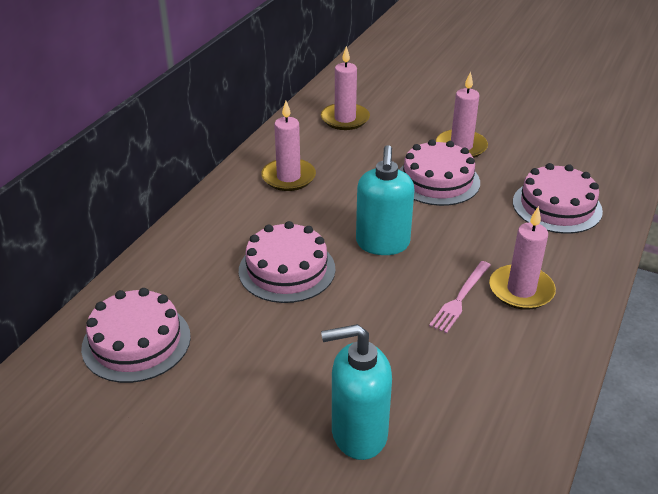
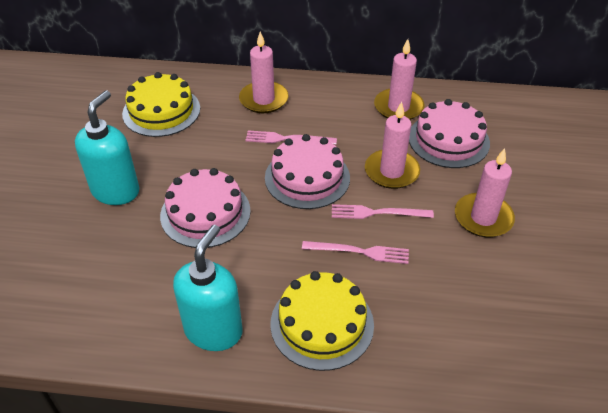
pink cake: 4 -> 3
pink fork: 1 -> 3
yellow cake: 0 -> 2

